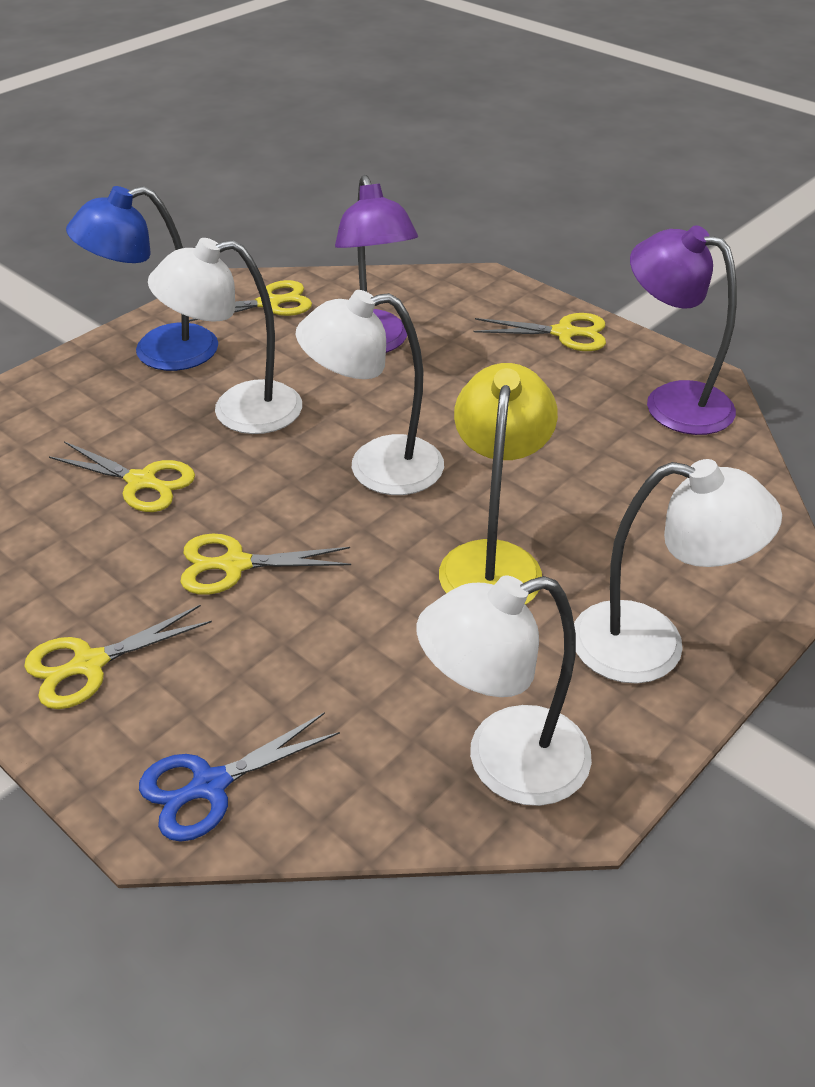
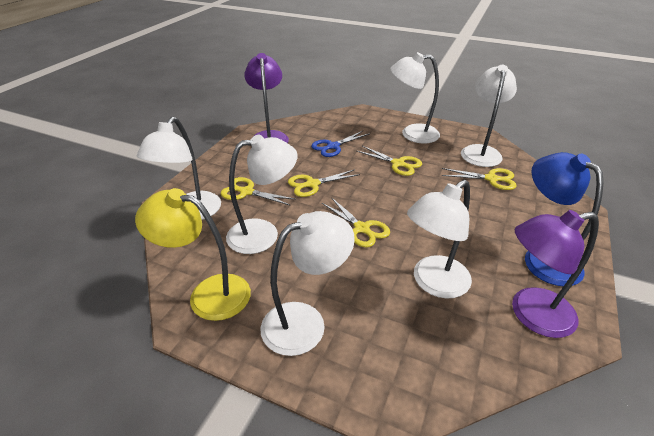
white lamp: 4 -> 6

